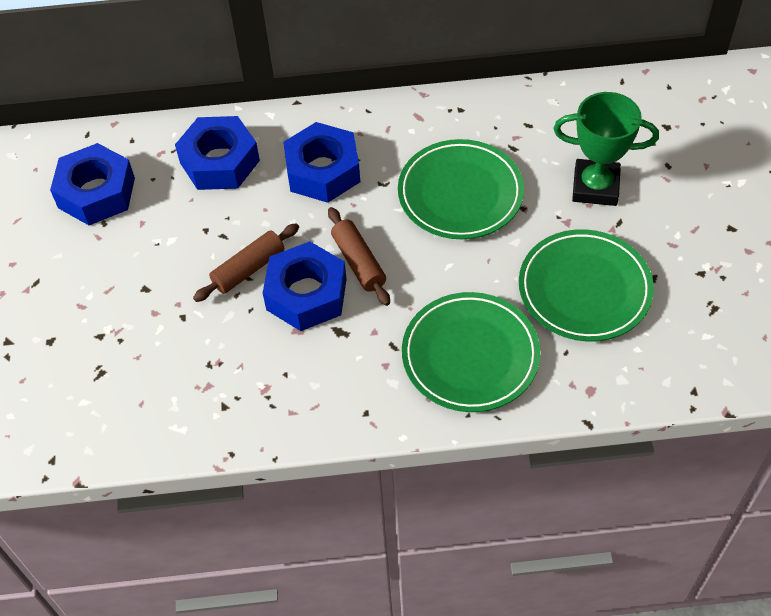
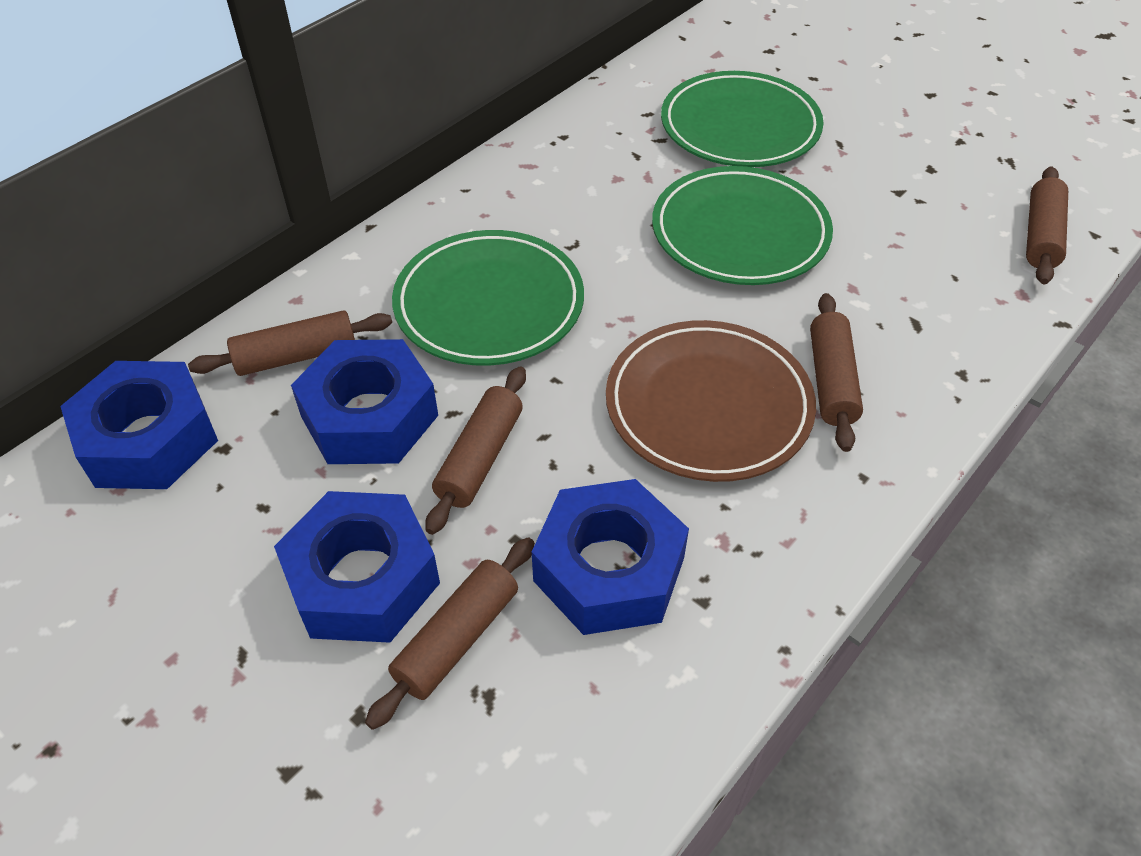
brown plate: 0 -> 1
brown rolling pin: 2 -> 5
green trophy: 1 -> 0

